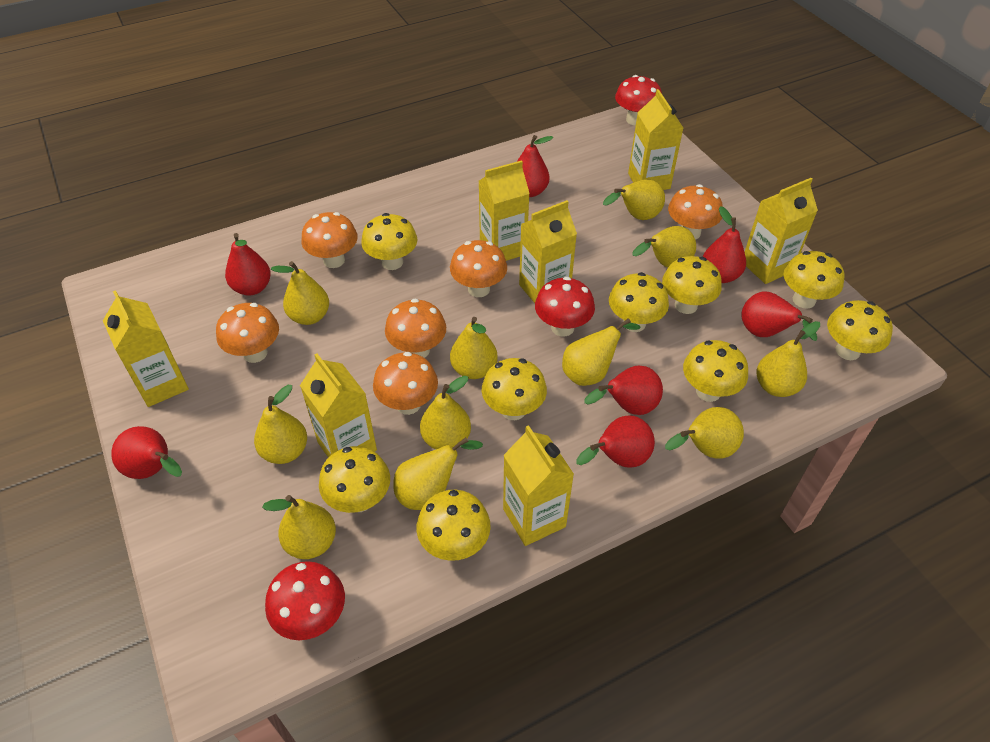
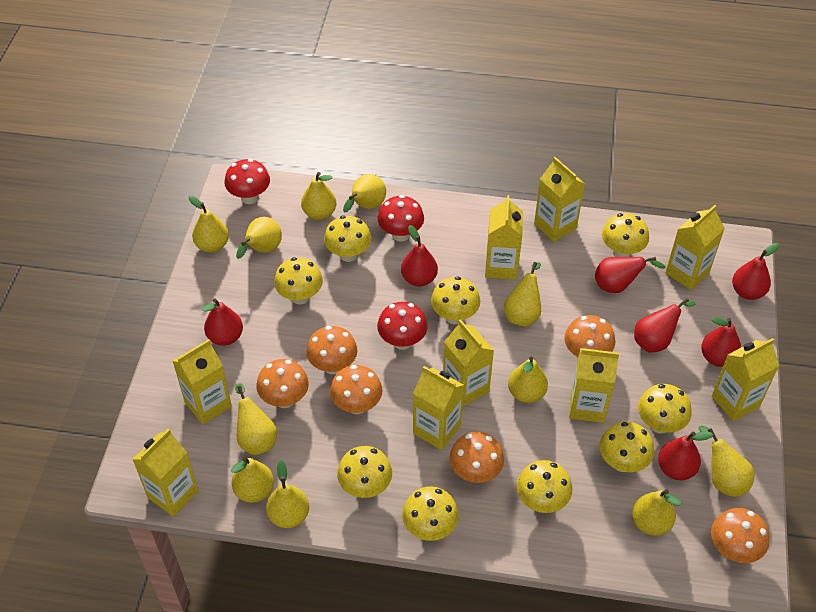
yellow carton: 7 -> 9

